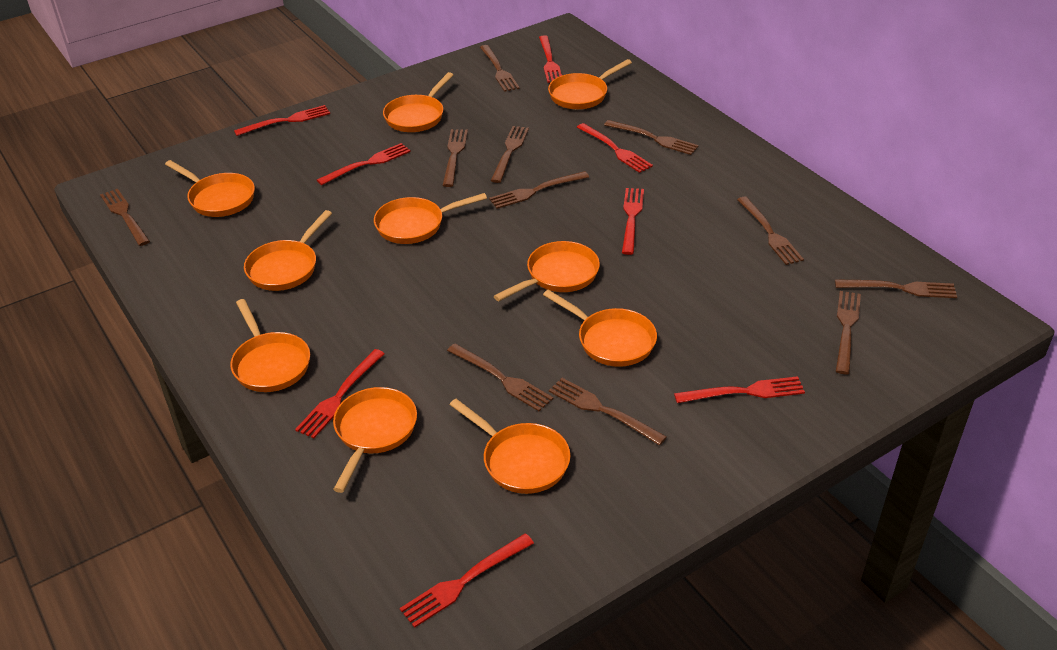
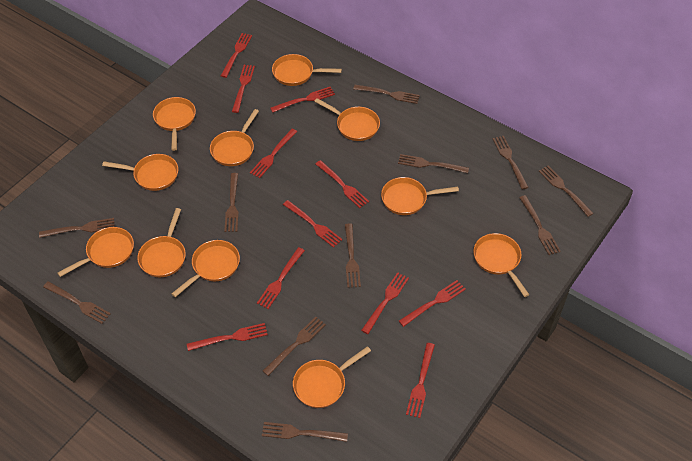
orange pan: 10 -> 11
red fork: 8 -> 11

